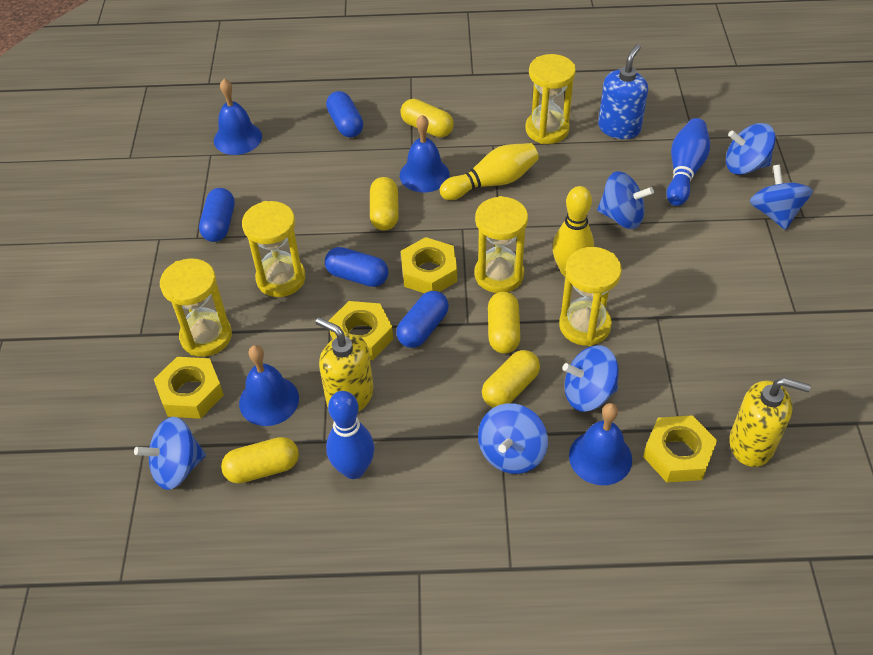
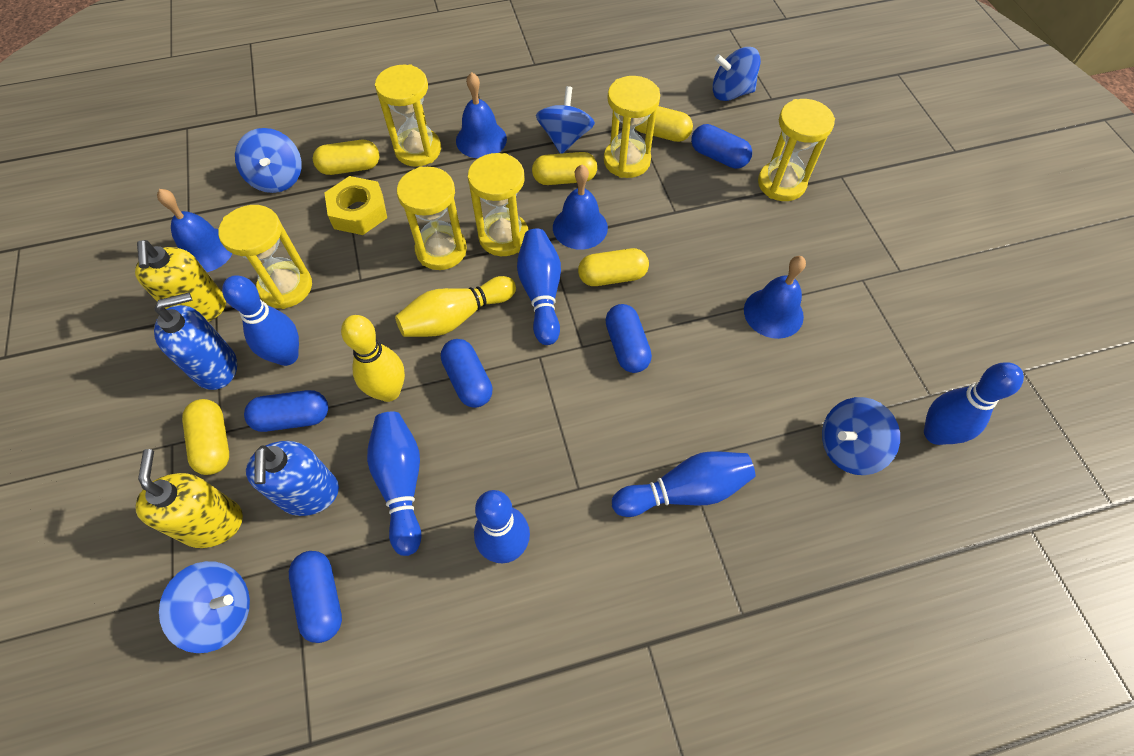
blue bowling pin: 2 -> 6
blue capsule: 4 -> 5
blue soap dispenser: 1 -> 2
blue spinning top: 6 -> 5
yellow hourglass: 5 -> 6
yellow nut: 4 -> 1

